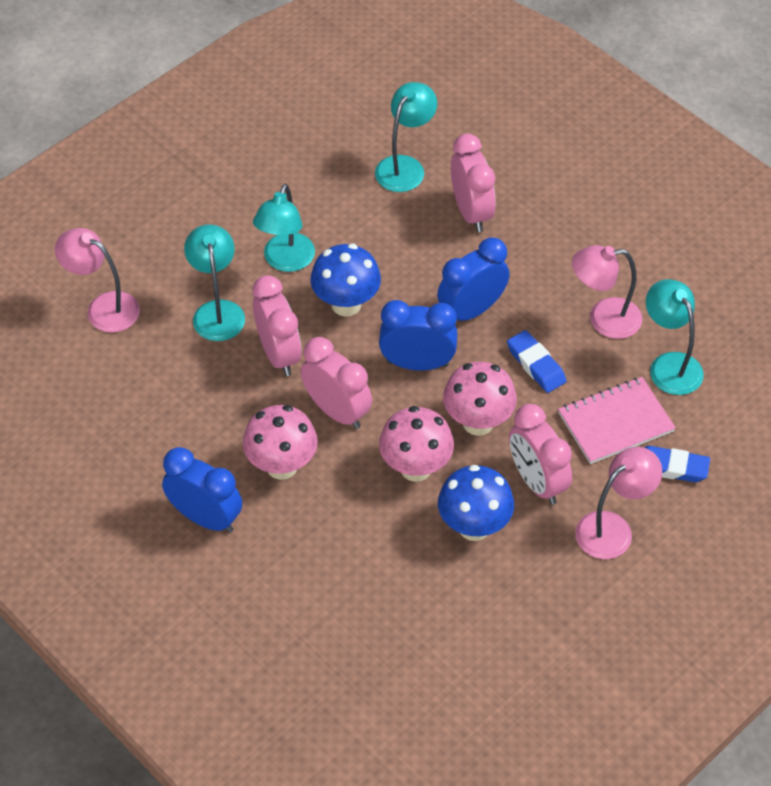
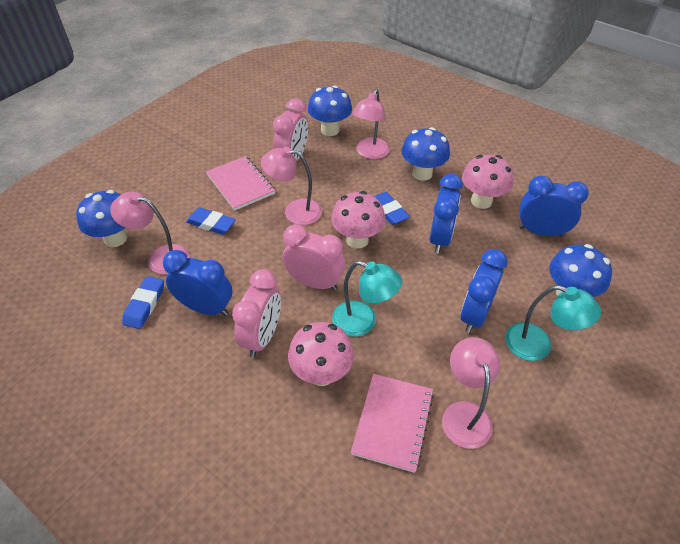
blue clock: 3 -> 4
blue eraser: 2 -> 3
blue mushroom: 2 -> 4
pink clock: 4 -> 3
pink lamp: 3 -> 4
pink notebook: 1 -> 2
turquoise lamp: 4 -> 2

